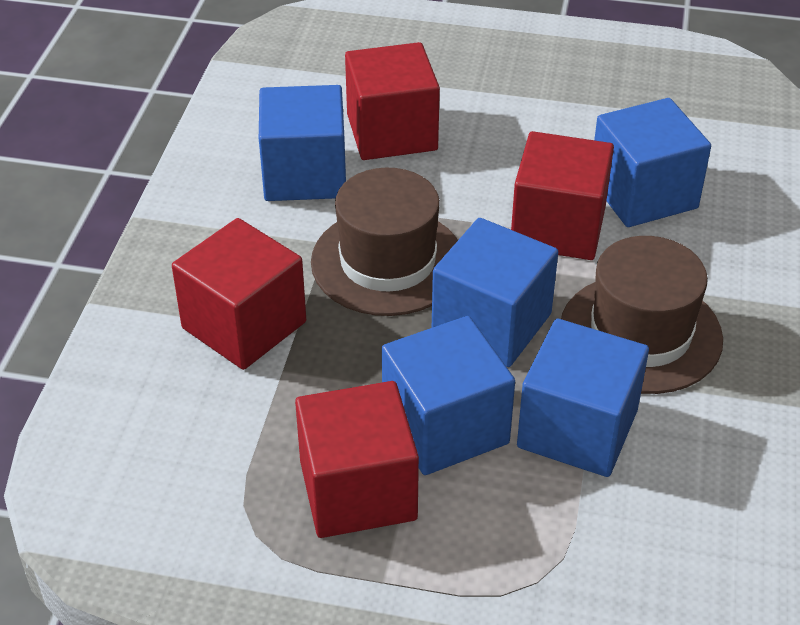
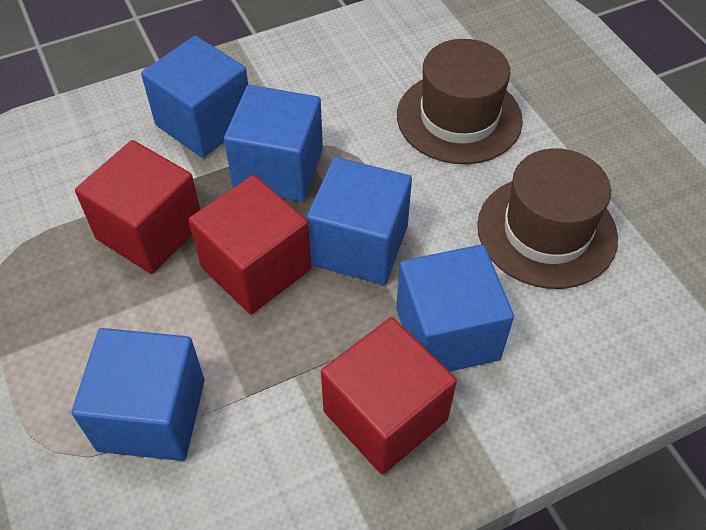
red cube: 4 -> 3

